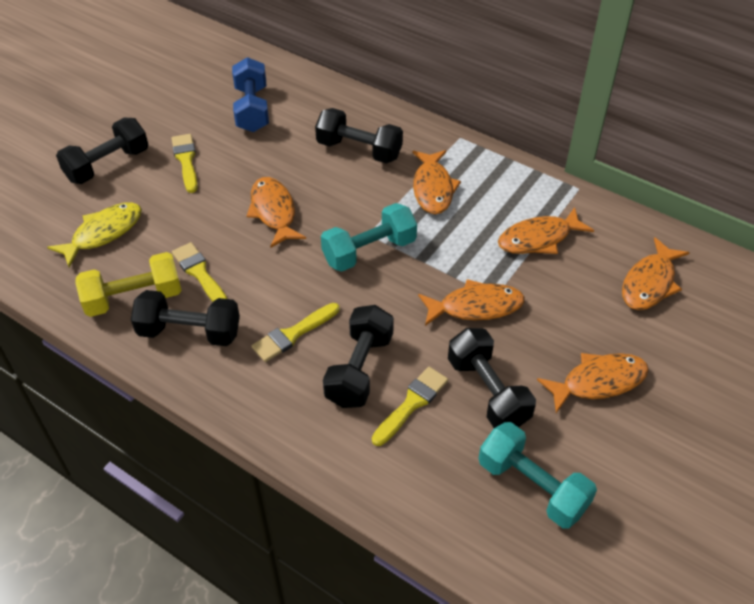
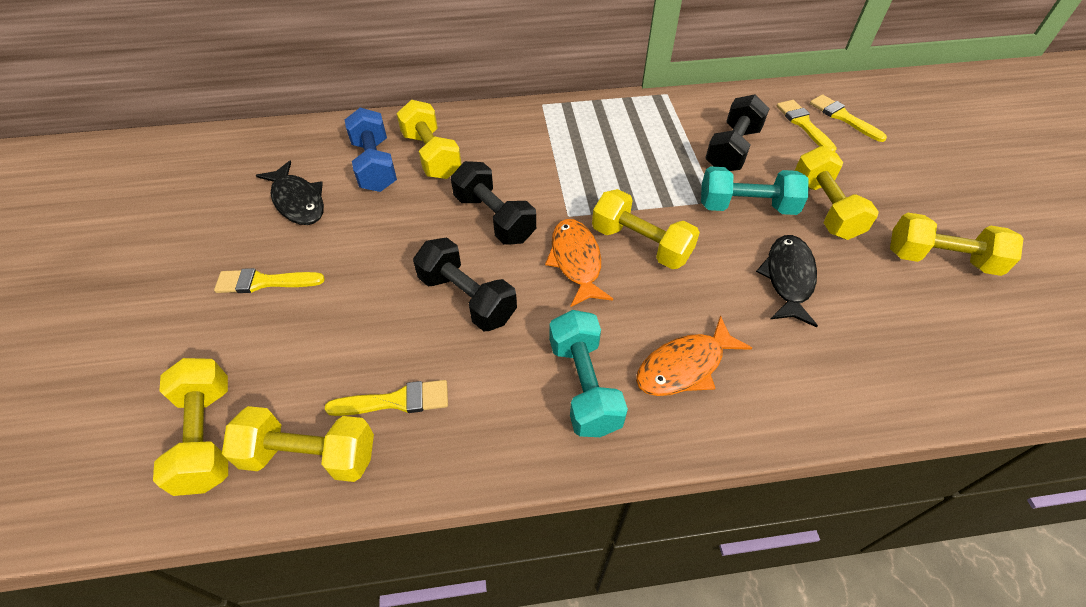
black dumbbell: 5 -> 3
black fish: 0 -> 2
orange fish: 6 -> 2
yellow dumbbell: 1 -> 6
yellow fish: 1 -> 0

